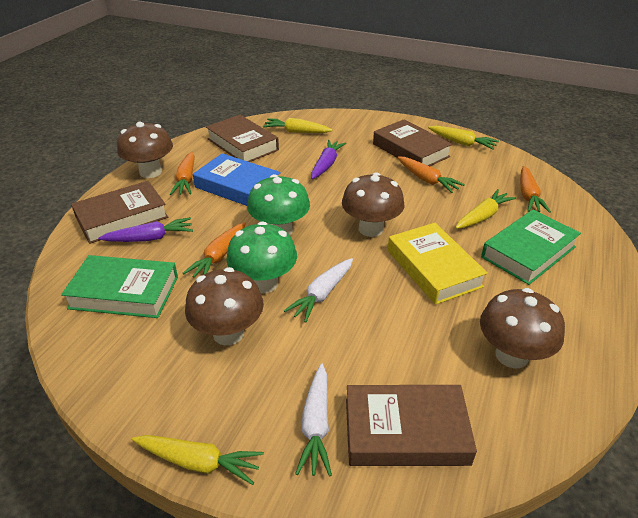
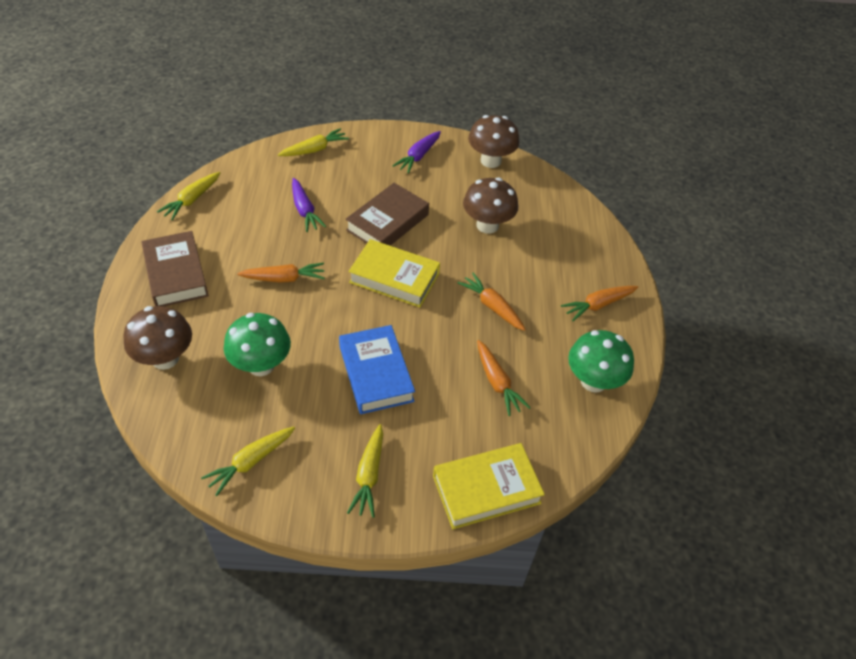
brown book: 4 -> 2
brown mushroom: 4 -> 3
green book: 2 -> 0
white carrot: 2 -> 0
yellow book: 1 -> 2

